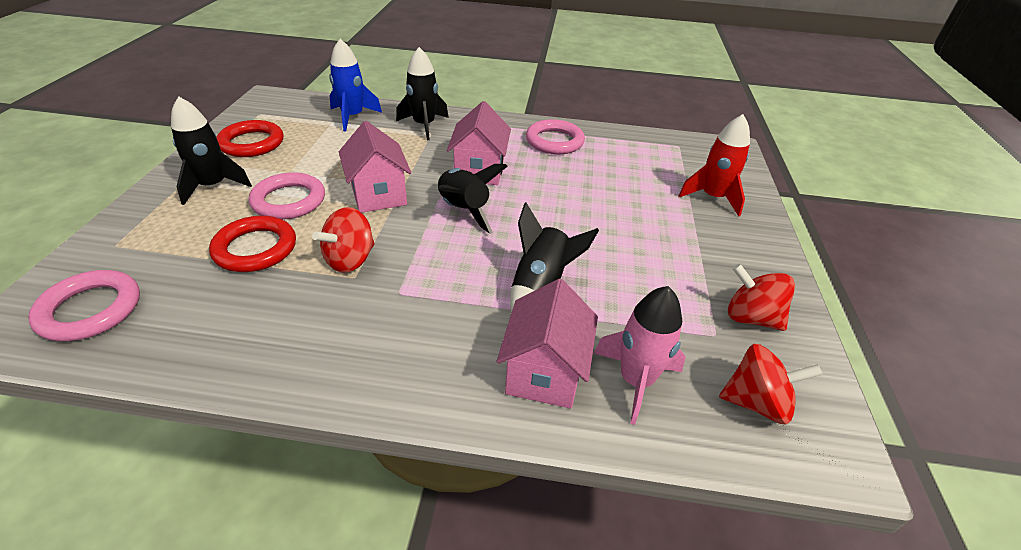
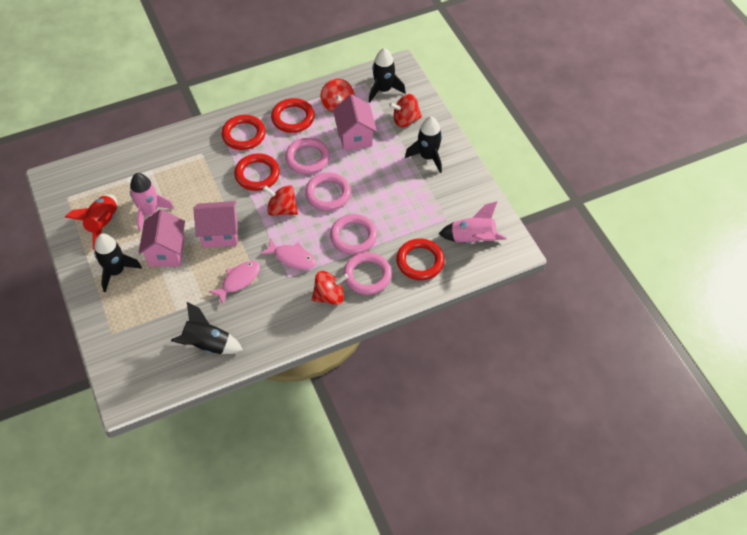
blue rocket: 1 -> 0
pink fish: 0 -> 2
pink ring: 3 -> 4
pink rocket: 1 -> 2
red ring: 2 -> 4
red spinning top: 3 -> 4

